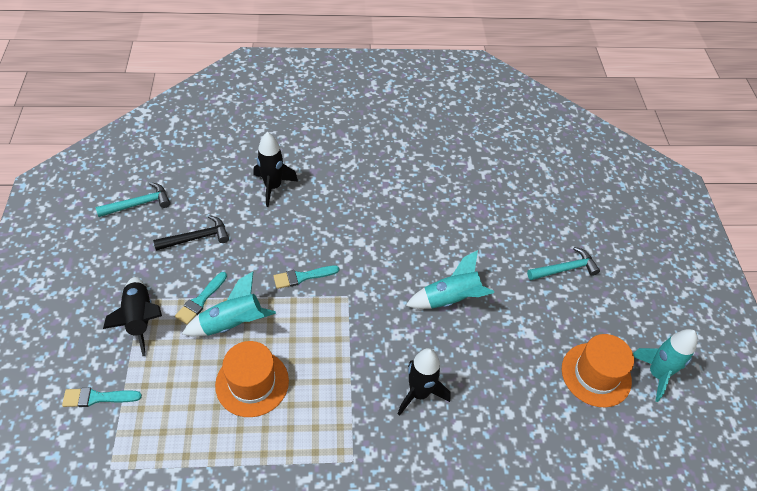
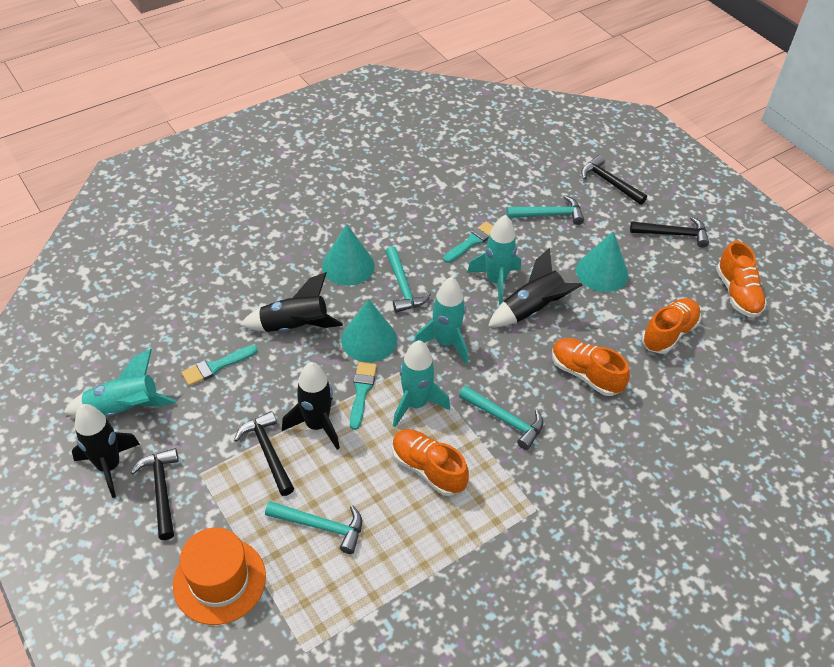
black hammer: 1 -> 4
black rocket: 3 -> 4
orange hat: 2 -> 1
orange shoe: 0 -> 4
turquoise cone: 0 -> 3
turquoise hammer: 2 -> 4
turquoise rocket: 3 -> 4

